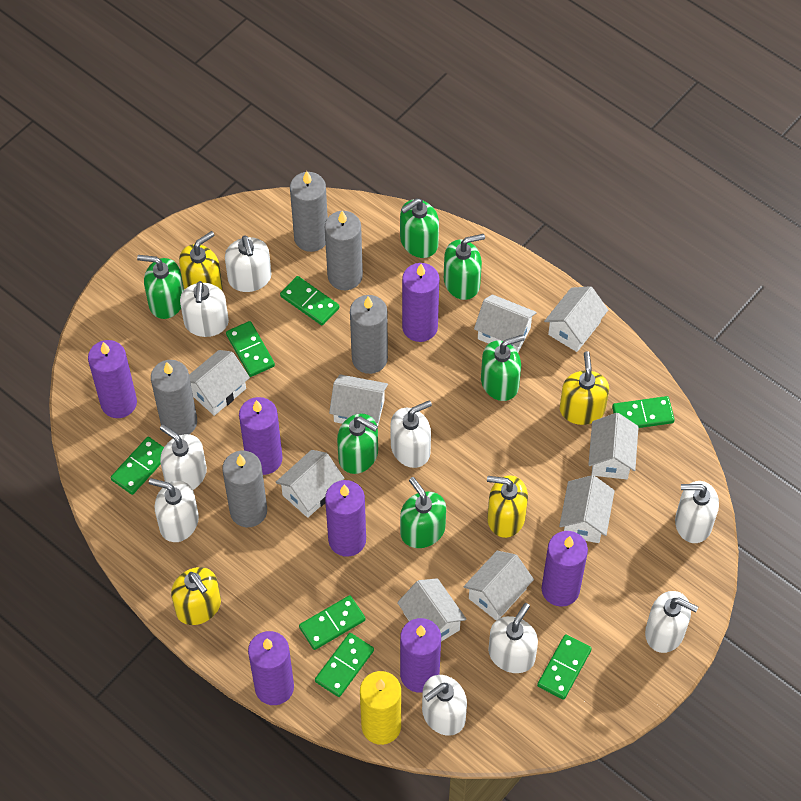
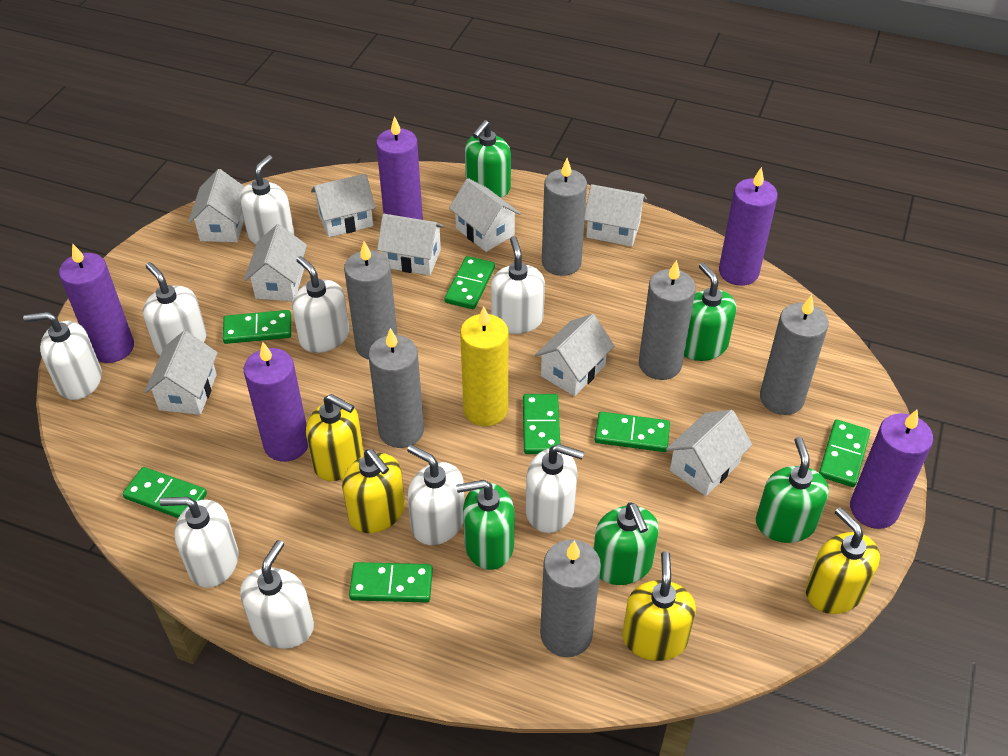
green soap dispenser: 6 -> 5
grey candle: 5 -> 6
purple candle: 7 -> 5

